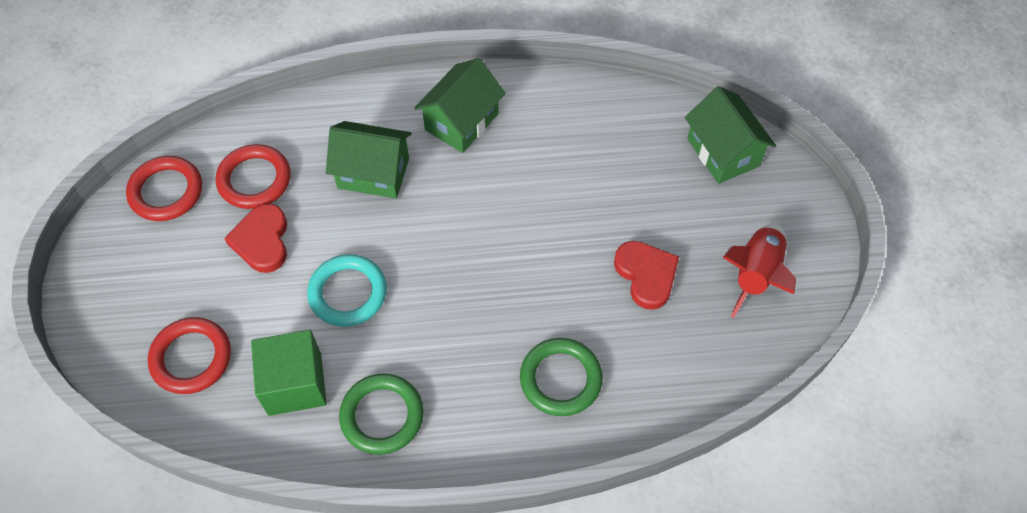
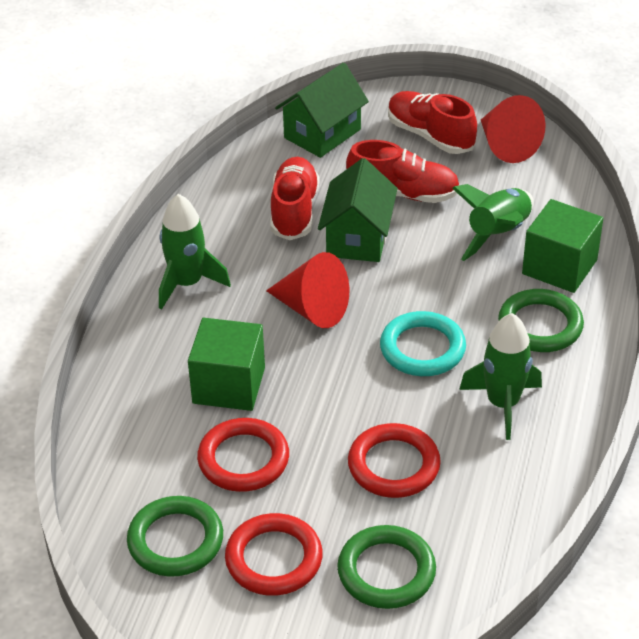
green cube: 1 -> 2
green house: 3 -> 2
green ring: 2 -> 3
green rocket: 0 -> 3
red cone: 0 -> 2
red heart: 2 -> 0
red rocket: 1 -> 0
red shoe: 0 -> 3

